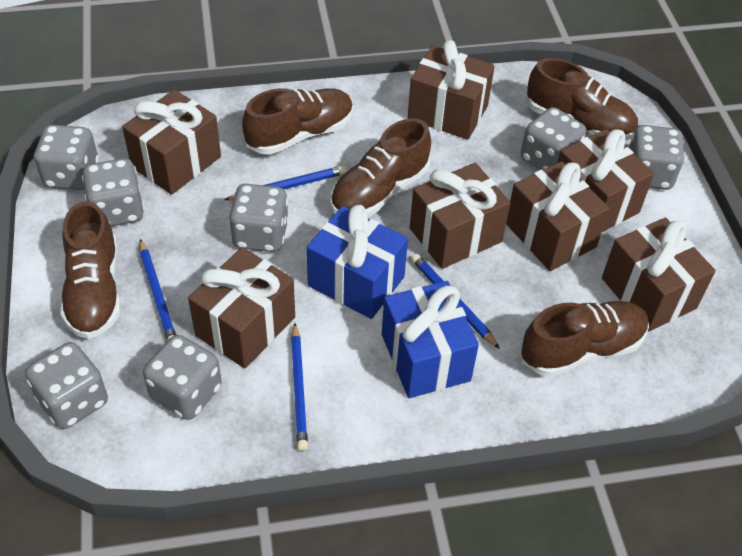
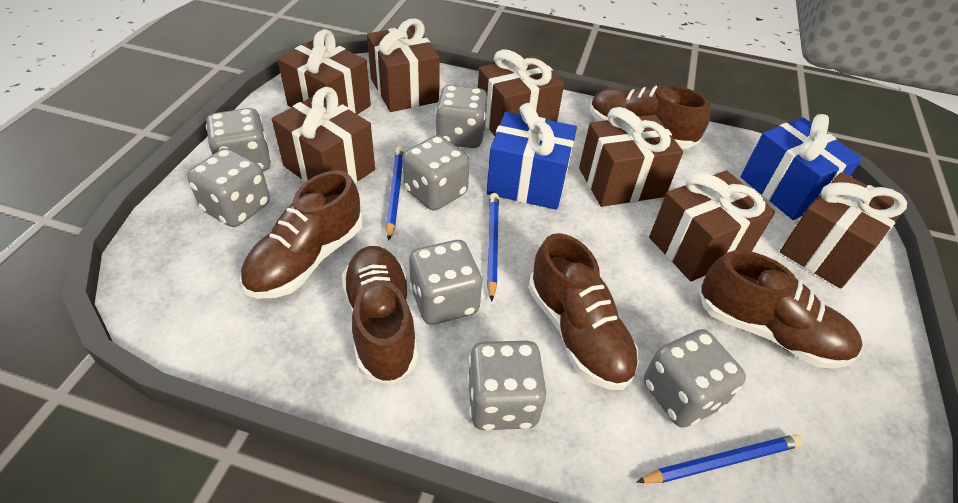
blue pencil: 4 -> 3

